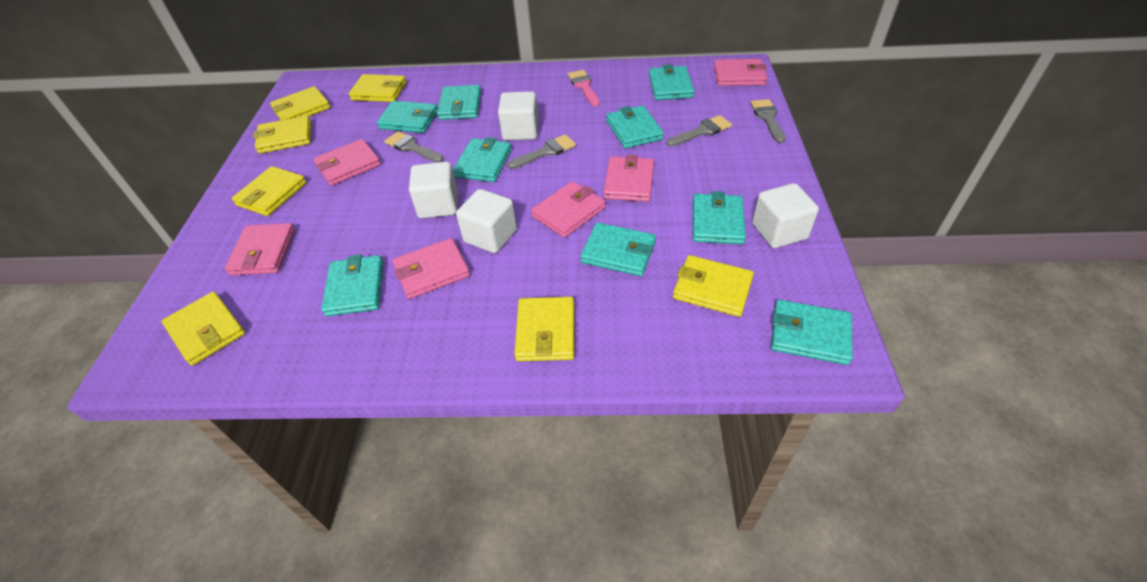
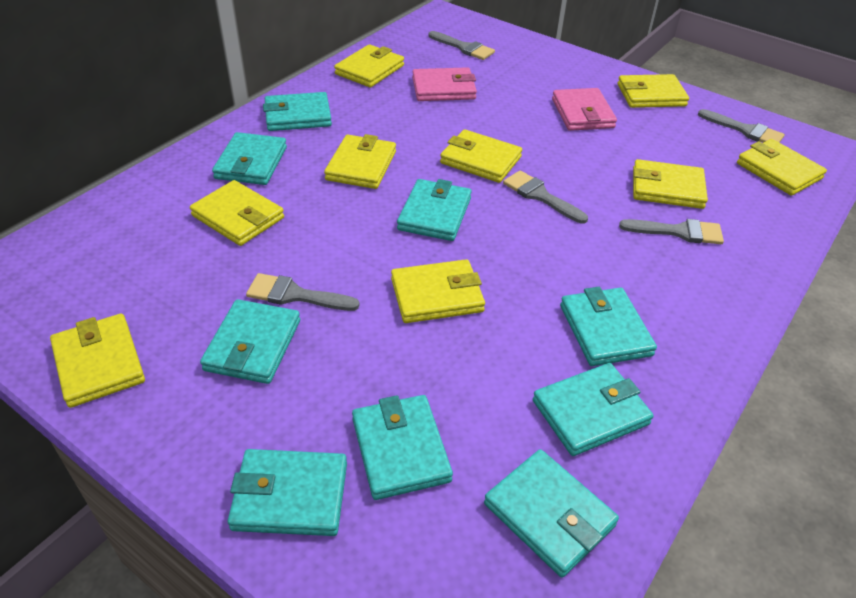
grey brush: 4 -> 5
pink brush: 1 -> 0
pink wallet: 6 -> 2
white cube: 4 -> 0
yellow wallet: 7 -> 9

